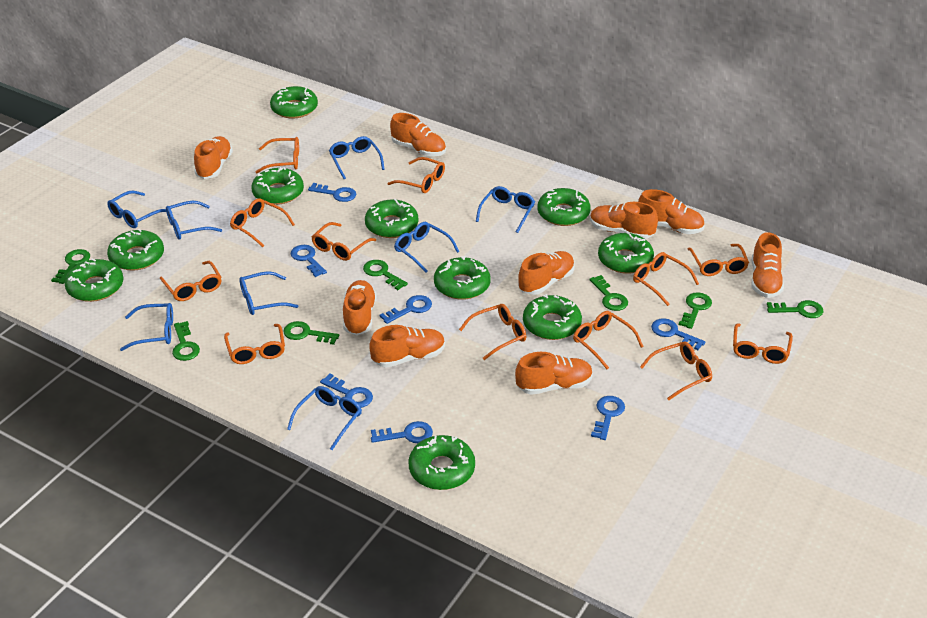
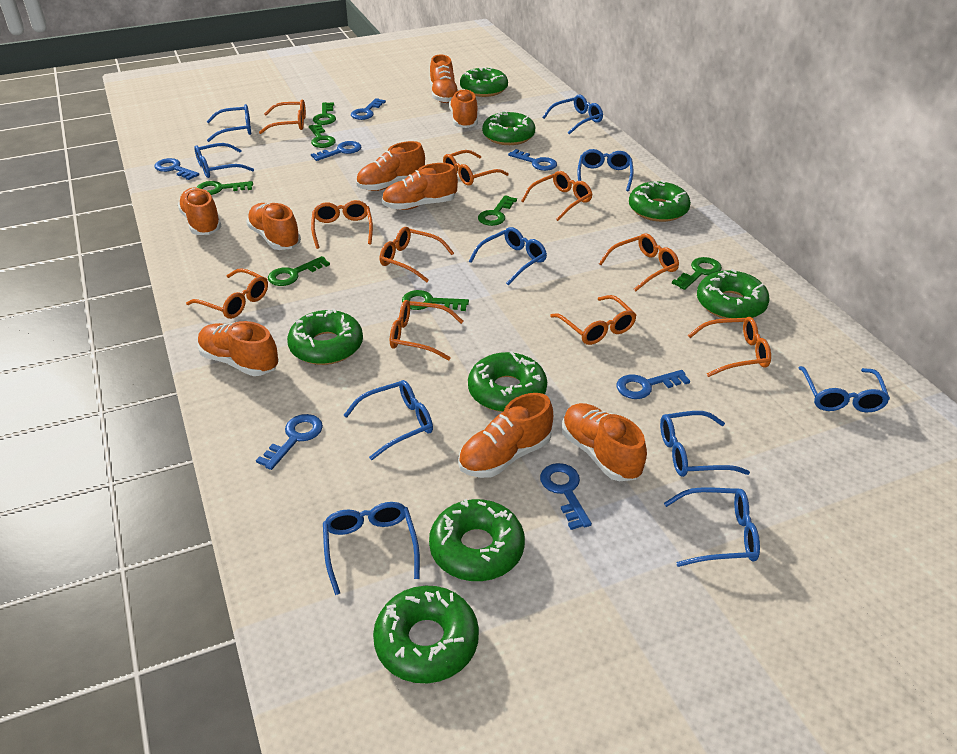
blue glasses: 8 -> 10
green donut: 10 -> 8
orange glasses: 12 -> 10

